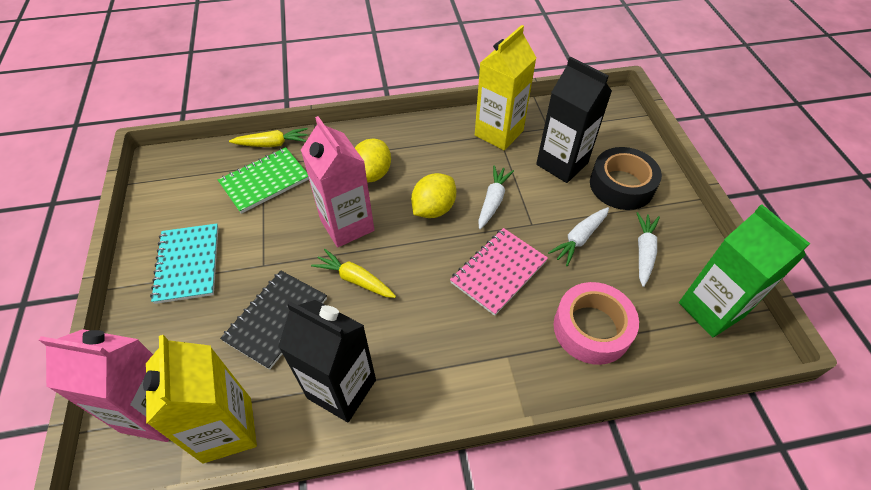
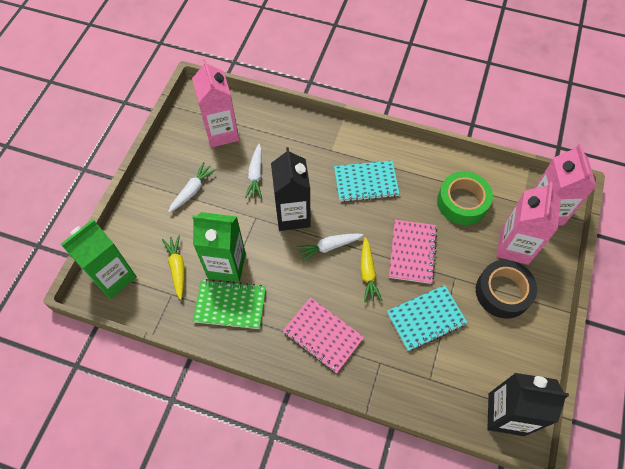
black notebook: 1 -> 0
green carton: 1 -> 2
green tape: 0 -> 1
pink carton: 2 -> 3
pink notebook: 1 -> 2
pink tape: 1 -> 0
turquoise notebook: 1 -> 2
yellow carton: 2 -> 0
yellow lemon: 2 -> 0

